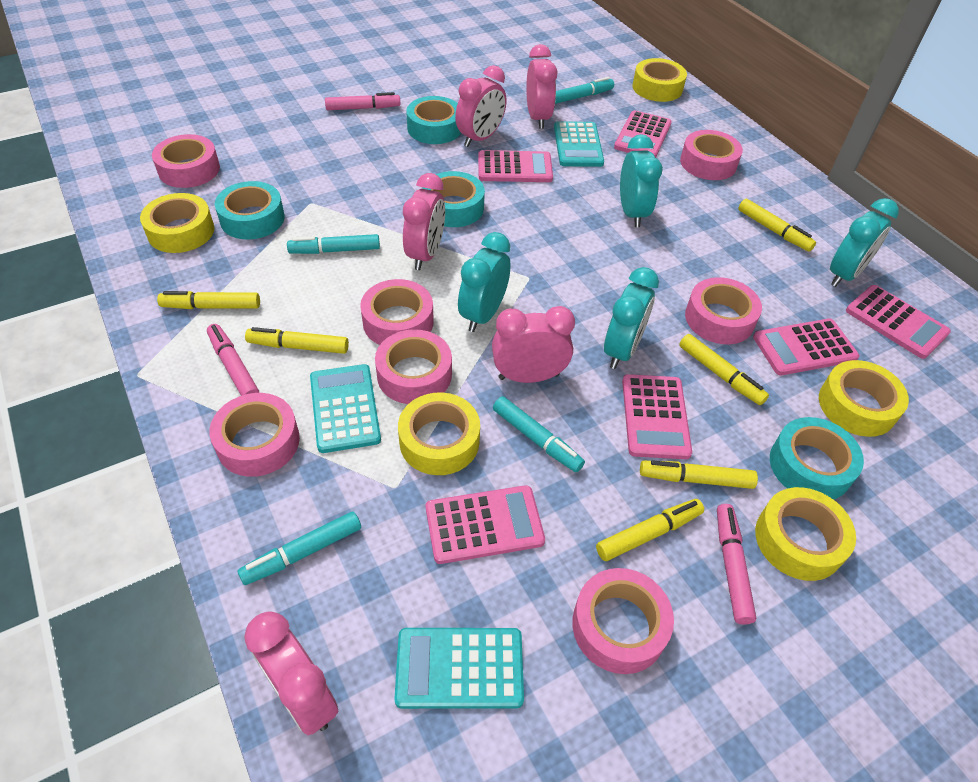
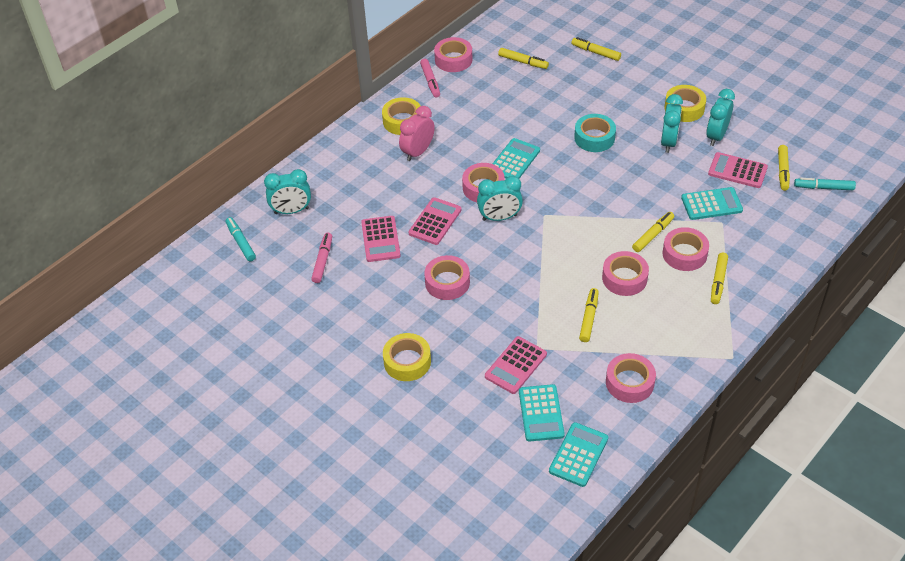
pink calculator: 6 -> 4
pink clock: 5 -> 1
pink marker: 3 -> 2
pink tape: 7 -> 6
turquoise calculator: 3 -> 4
turquoise marker: 4 -> 2
turquoise tape: 4 -> 1
yellow tape: 5 -> 3

